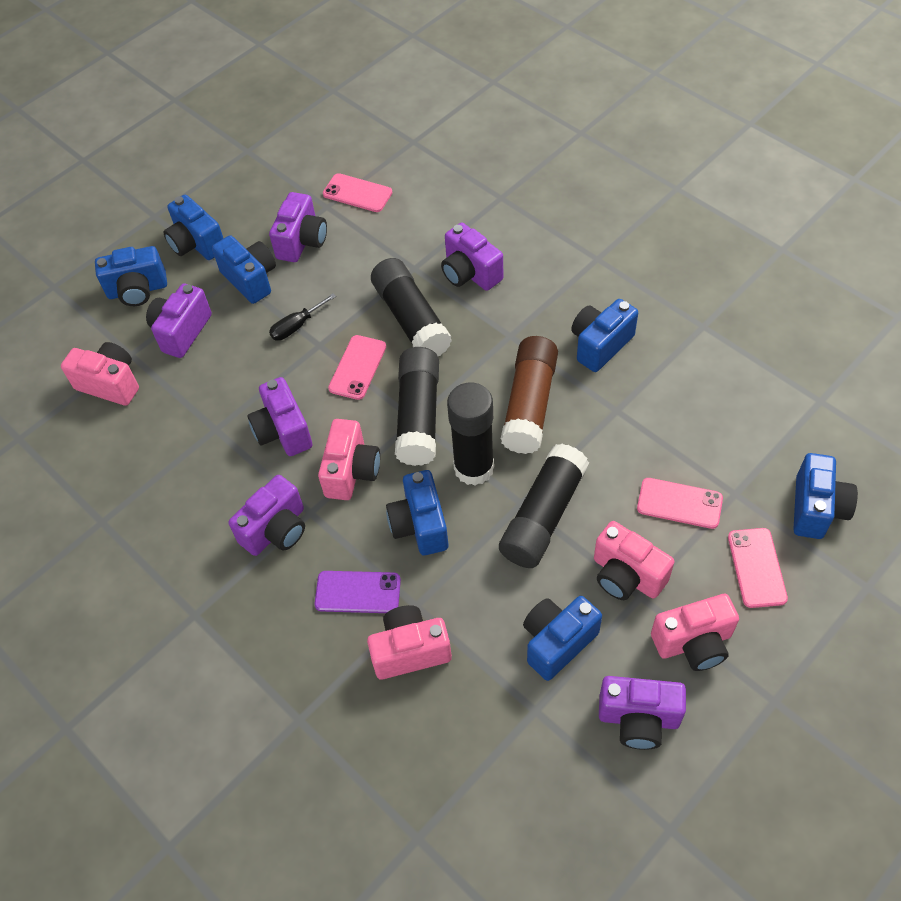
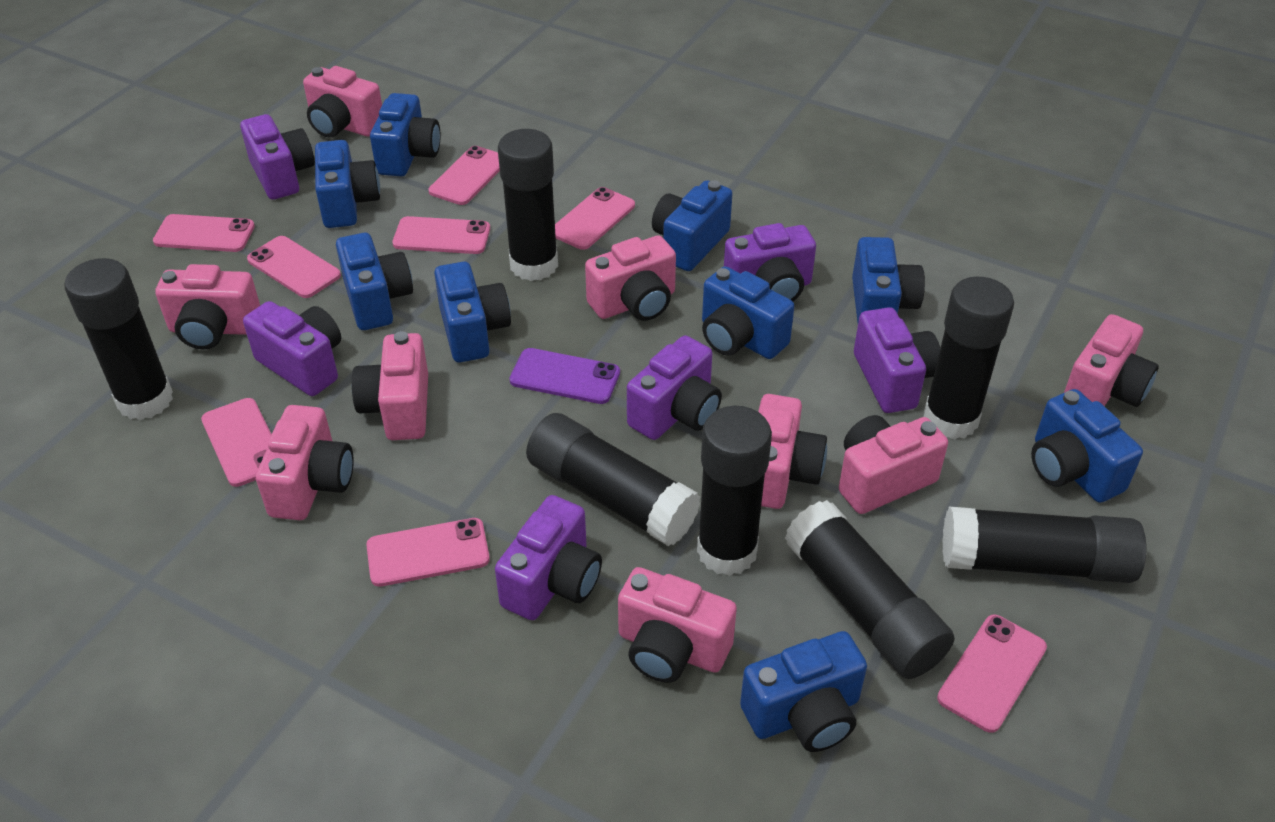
black glue stick: 4 -> 7
black screwdriver: 1 -> 0
blue camera: 7 -> 9
brown glue stick: 1 -> 0
pink camera: 5 -> 9
pink phone: 4 -> 8

